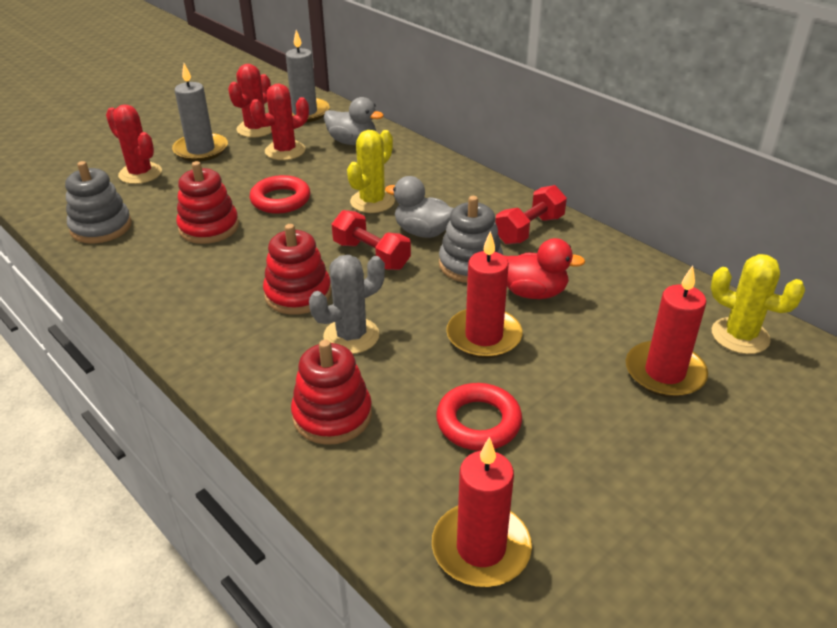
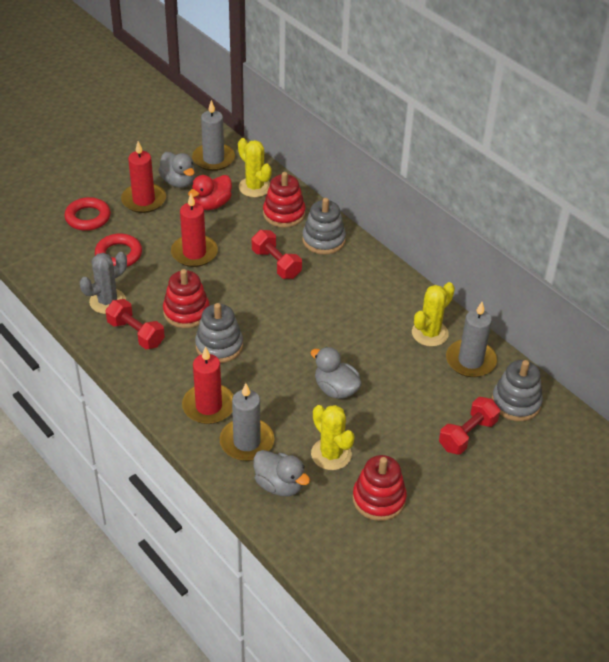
grey candle: 2 -> 3
grey duck: 2 -> 3
grey stacking toy: 2 -> 3
red cactus: 3 -> 0
red dumbbell: 2 -> 3
yellow cactus: 2 -> 3

